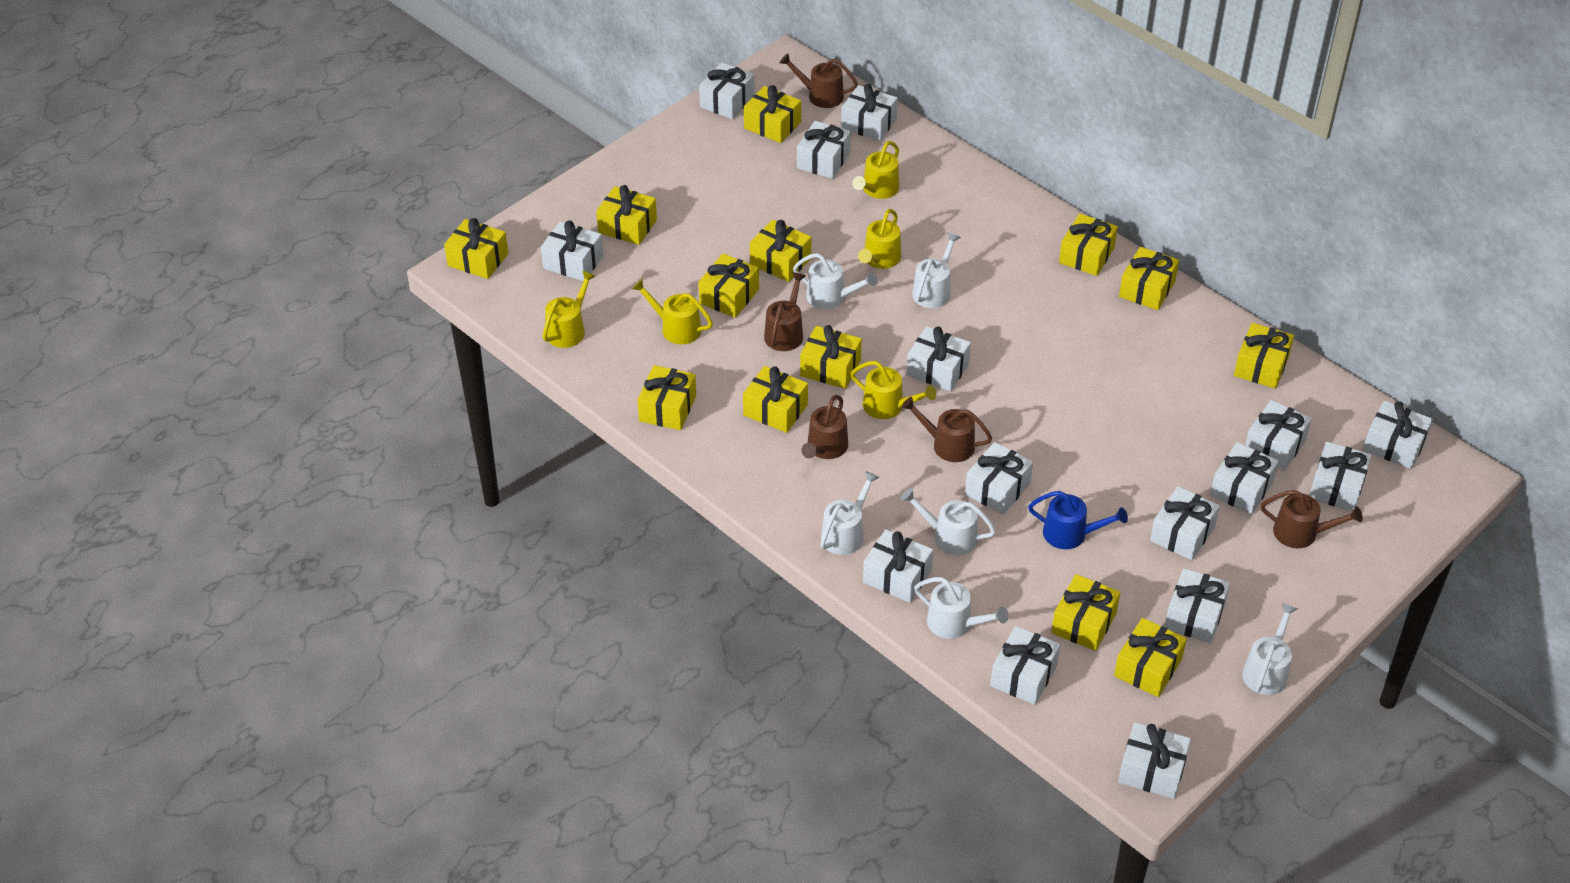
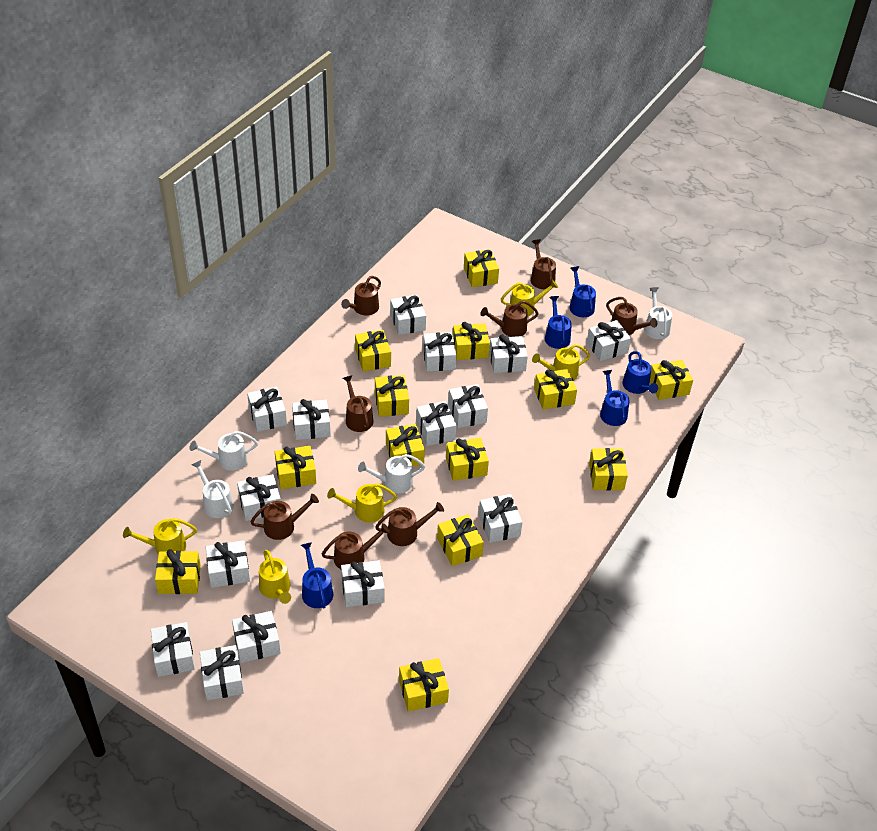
blue watering can: 1 -> 5
brown watering can: 5 -> 8
white watering can: 6 -> 4

